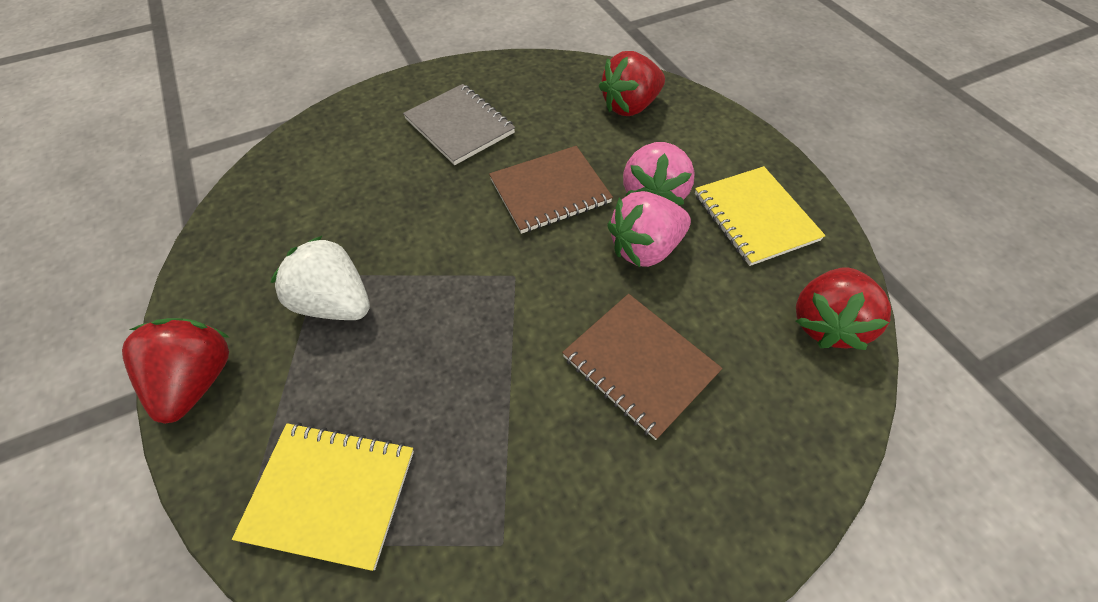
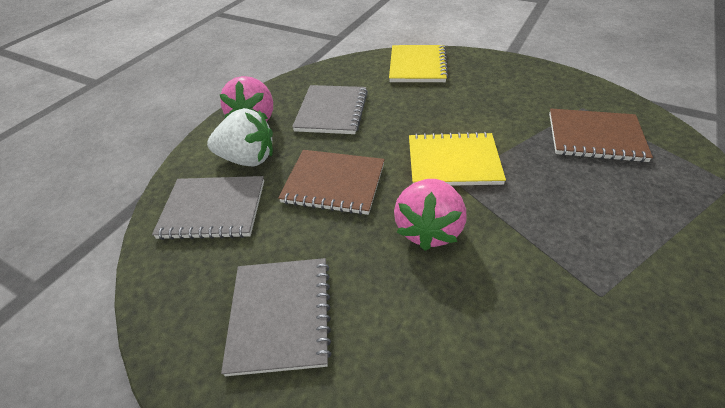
grey notebook: 1 -> 3
red strawberry: 3 -> 0

